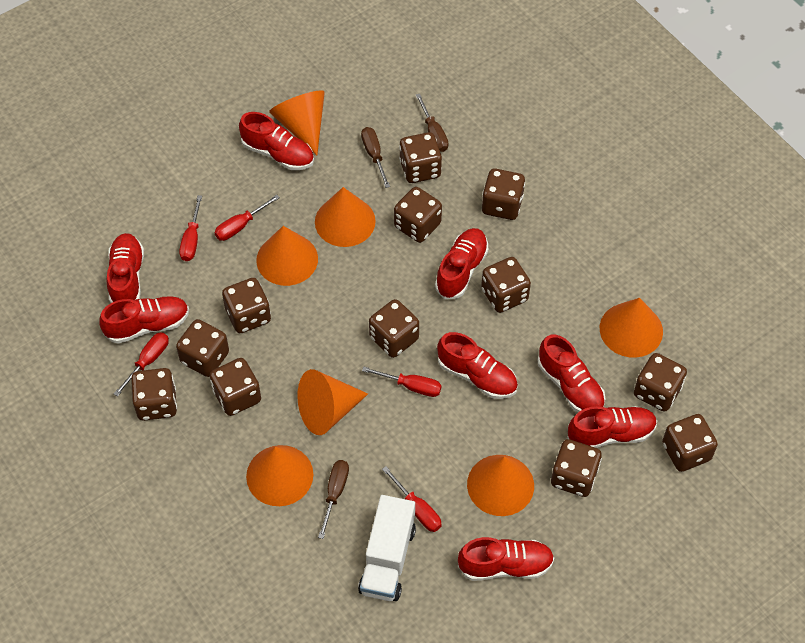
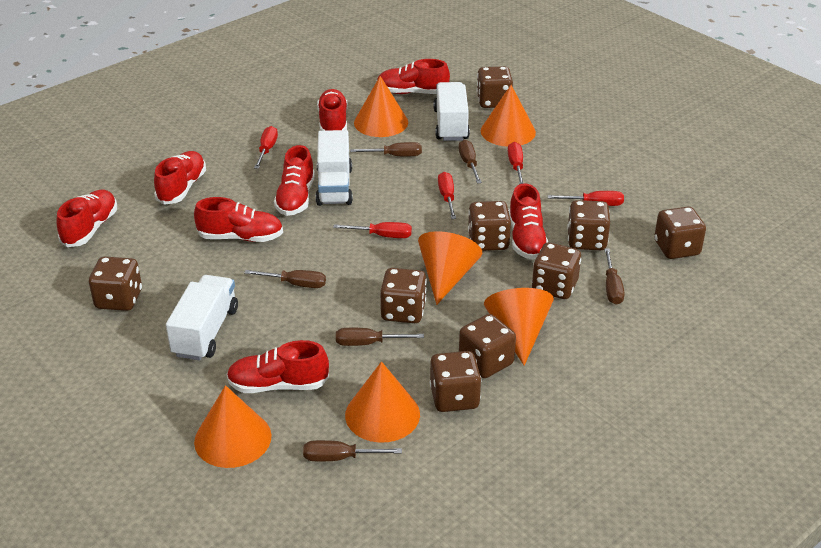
brown dice: 12 -> 9
brown screwdriver: 3 -> 6
orange cone: 7 -> 6
white truck: 1 -> 3

